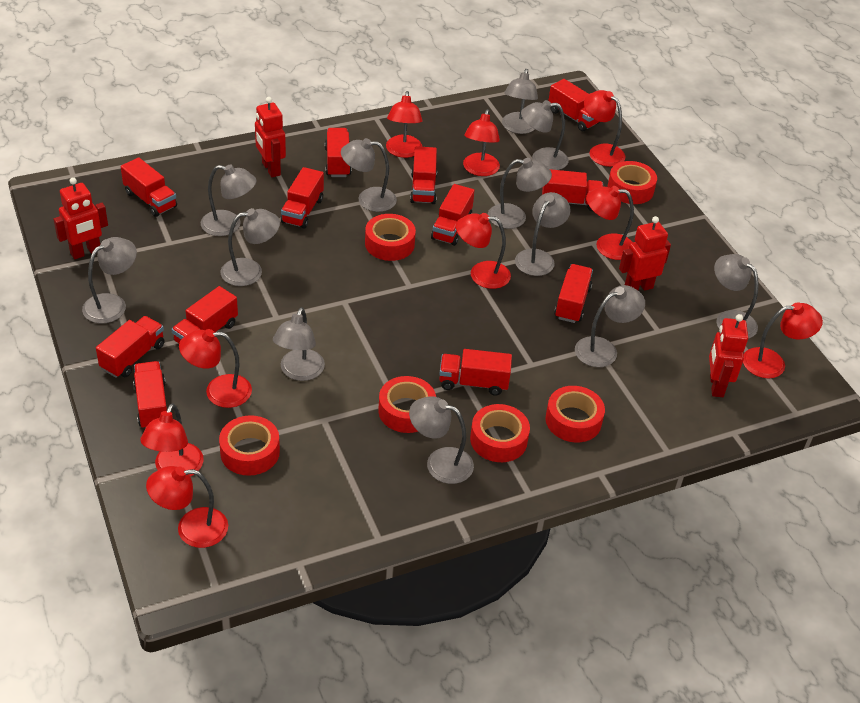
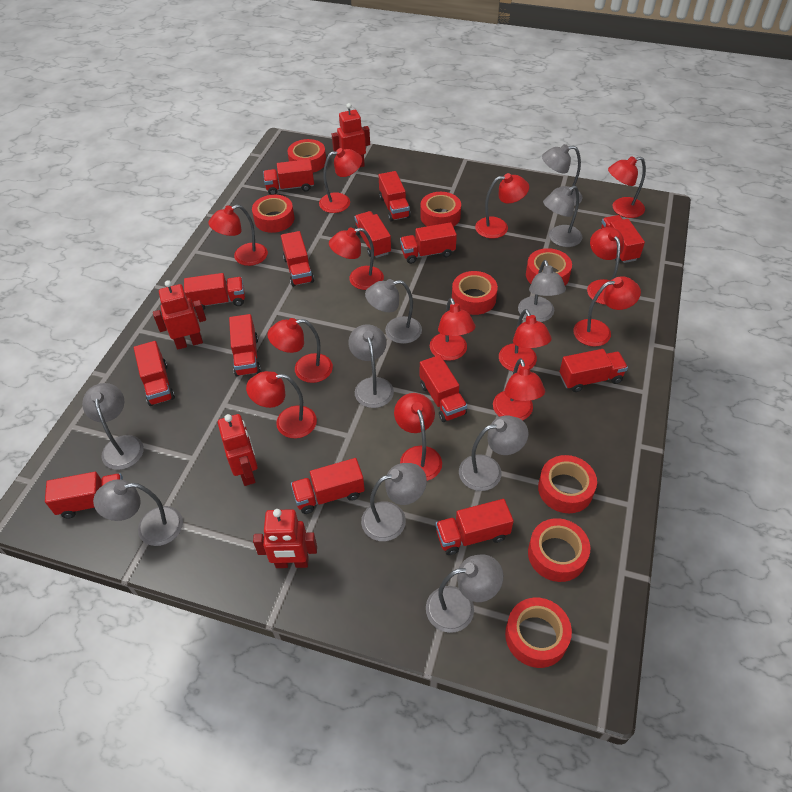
grey lamp: 12 -> 10
red lamp: 9 -> 13
red tape: 6 -> 8
red truck: 12 -> 14

